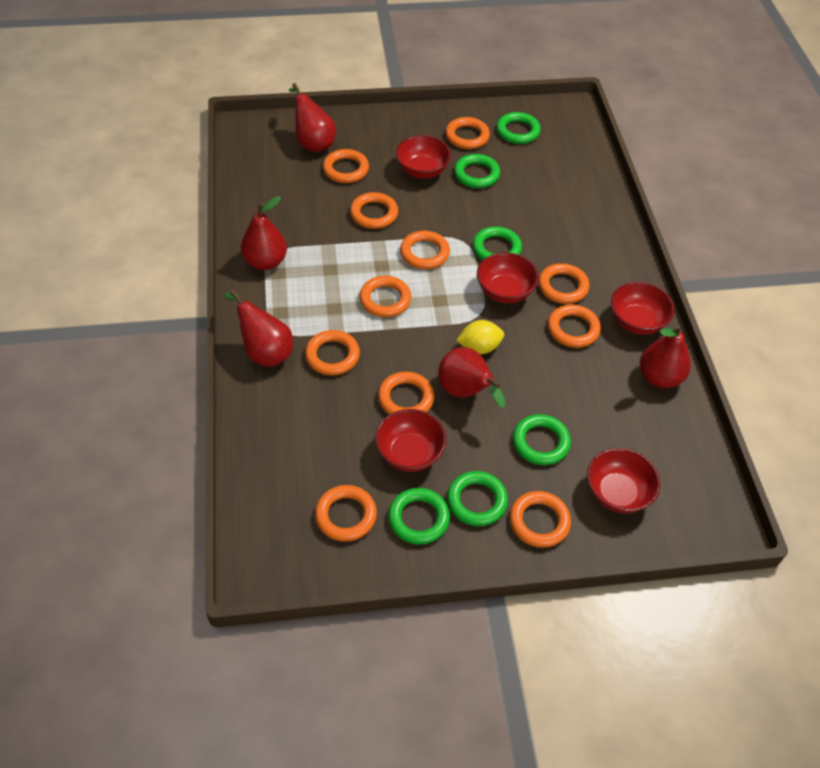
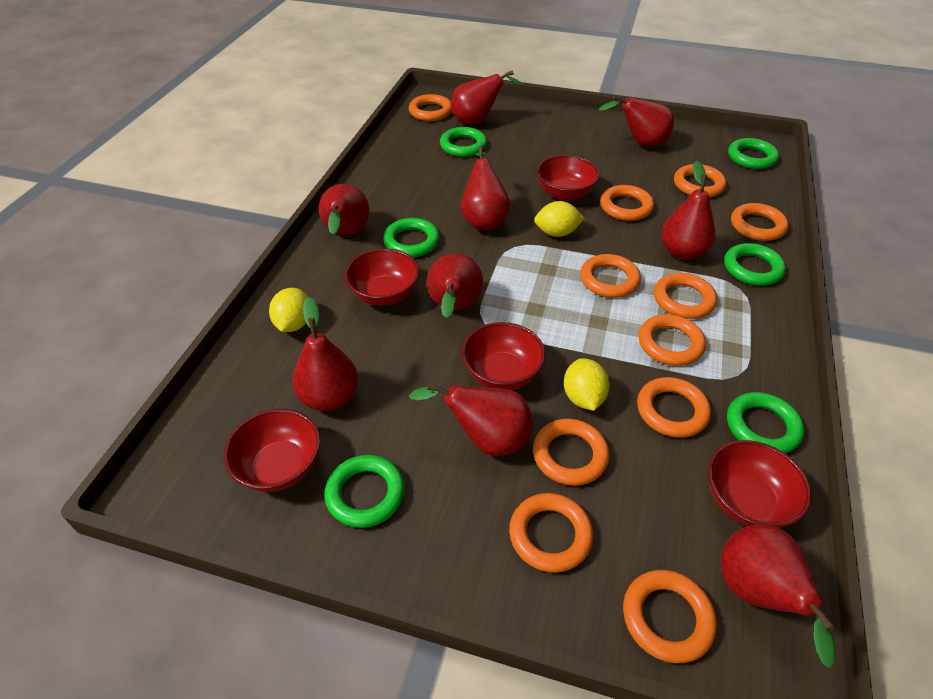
red pear: 5 -> 9
yellow lemon: 1 -> 3

